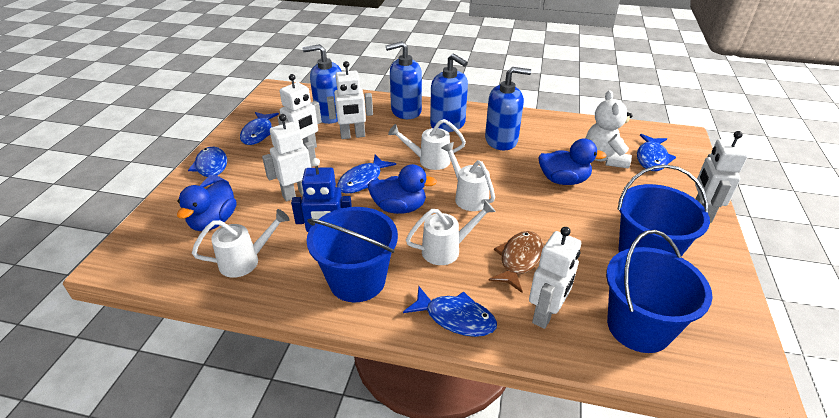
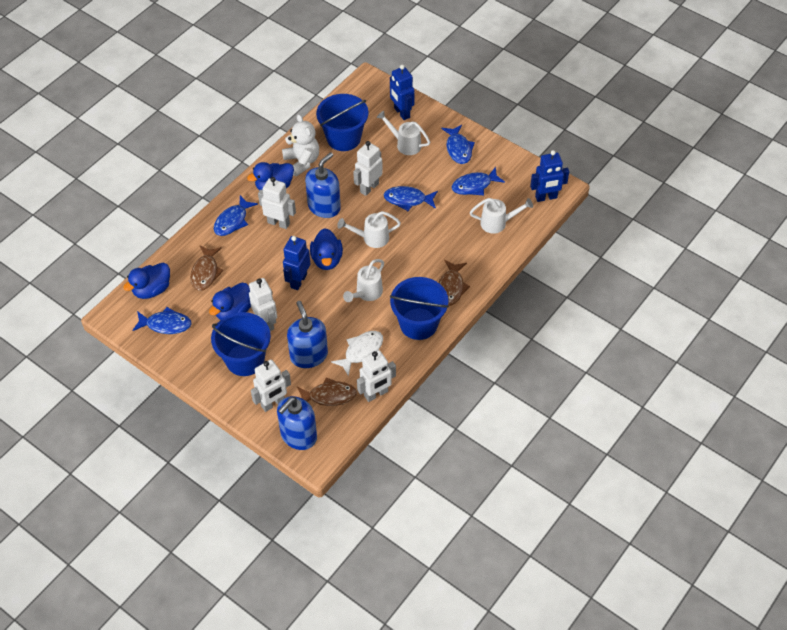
blue duck: 3 -> 4
blue robot: 1 -> 3
blue soap dispenser: 4 -> 3
brown fish: 1 -> 3
white fish: 0 -> 1

